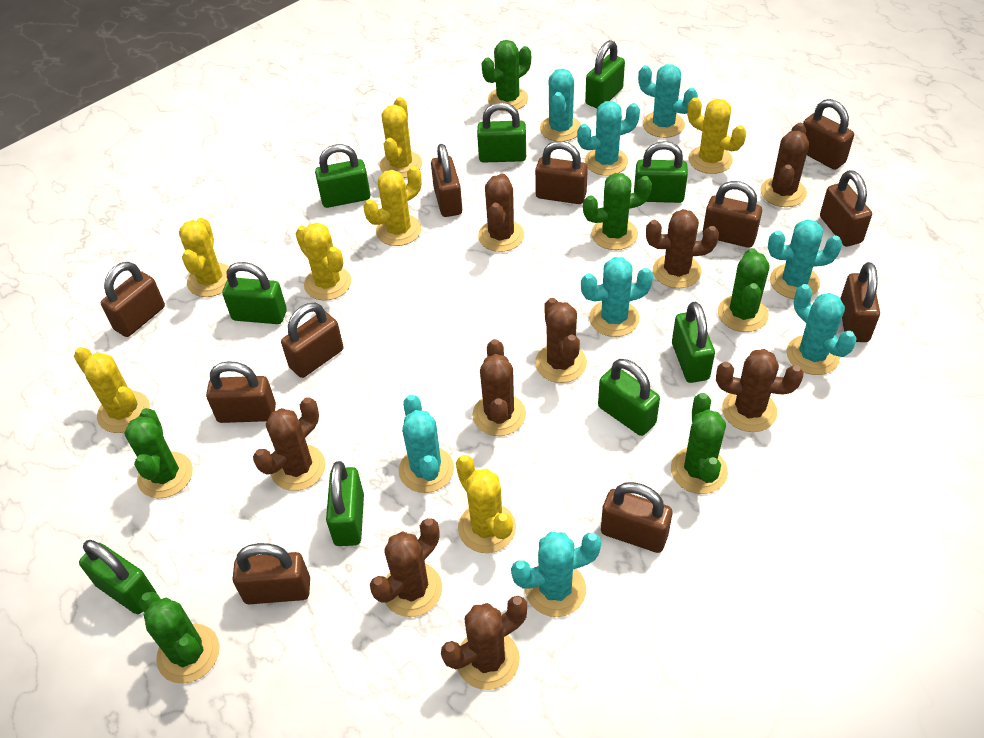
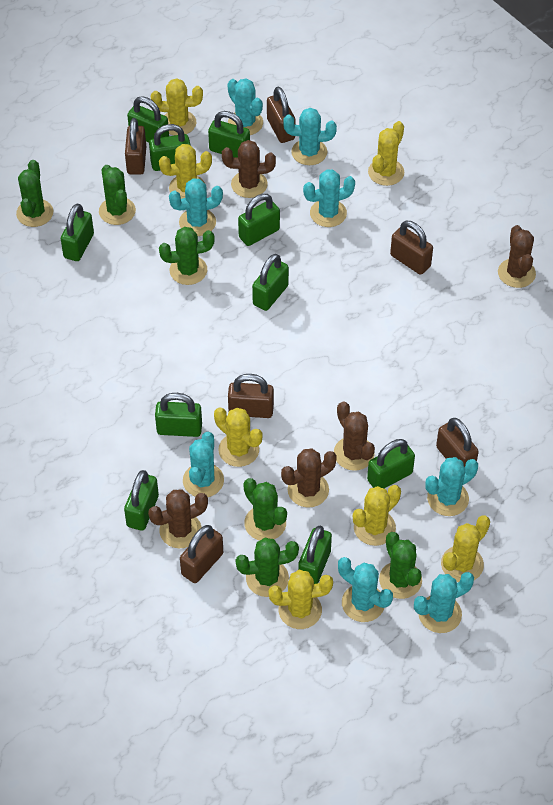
brown cactus: 9 -> 5
brown padlock: 11 -> 6
green padlock: 9 -> 10

